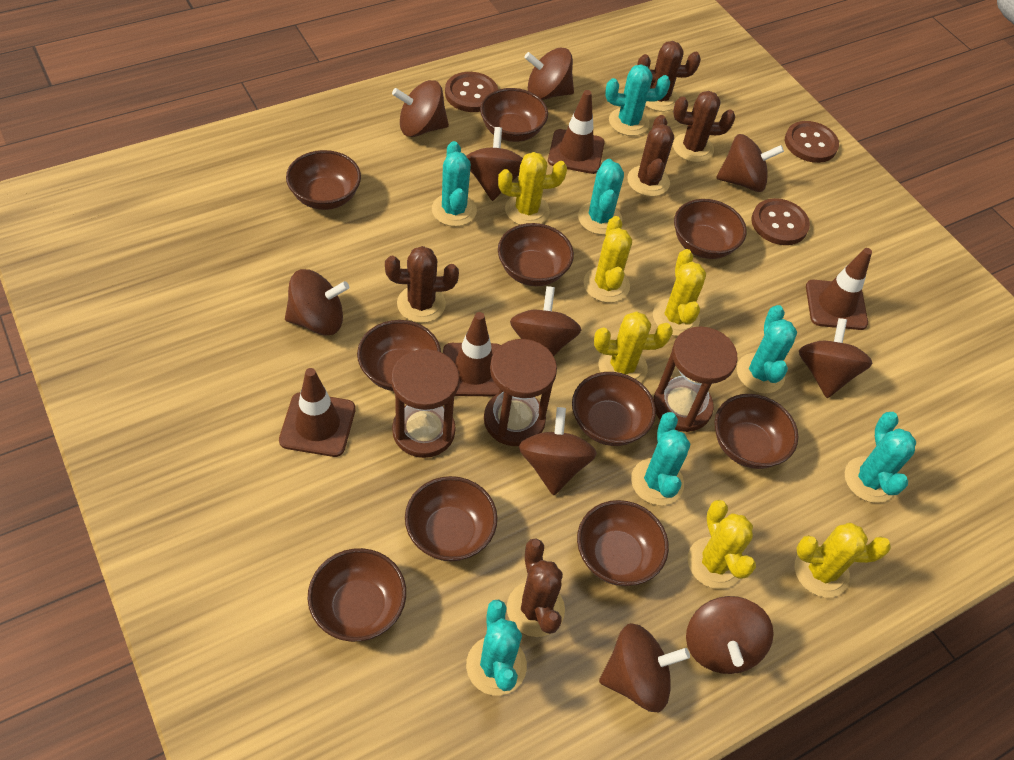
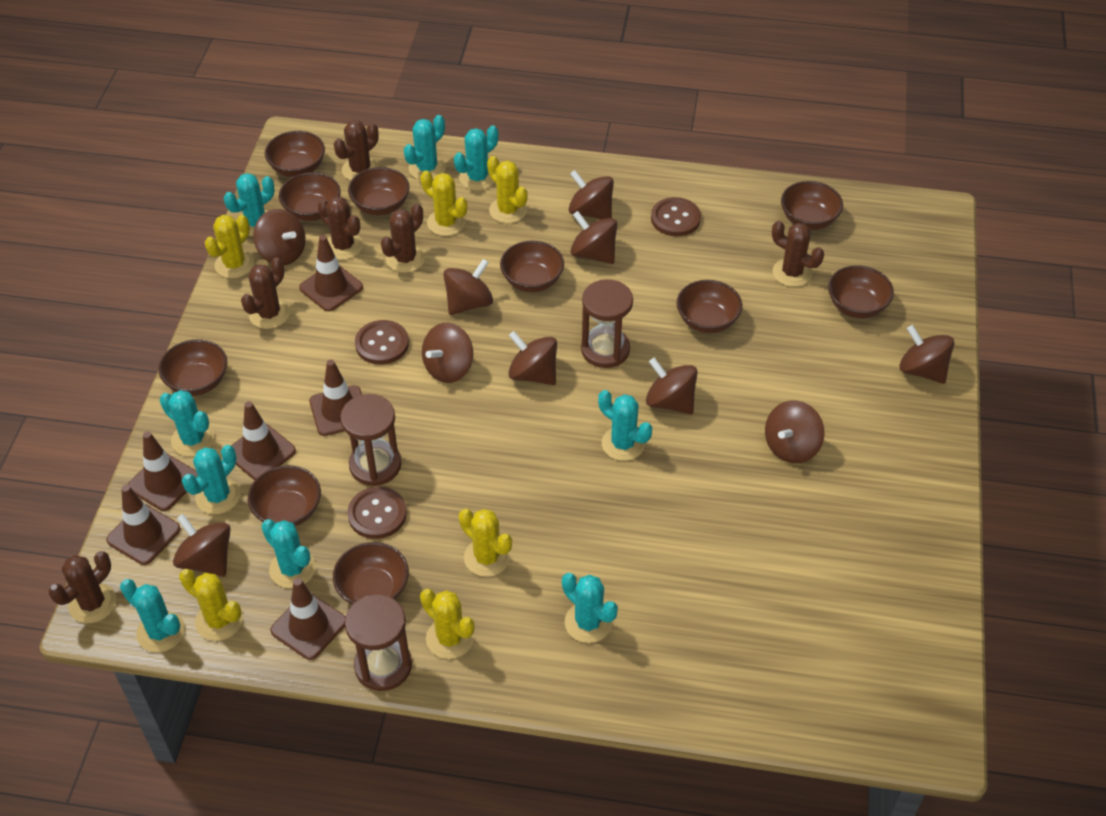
brown cactus: 5 -> 6
brown traffic cone: 4 -> 6
turquoise cactus: 7 -> 9

